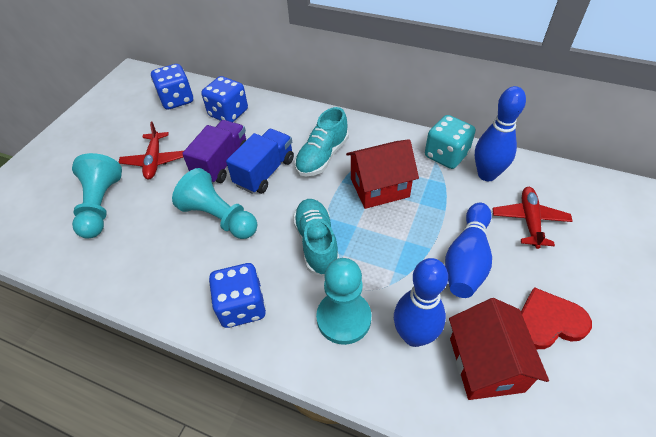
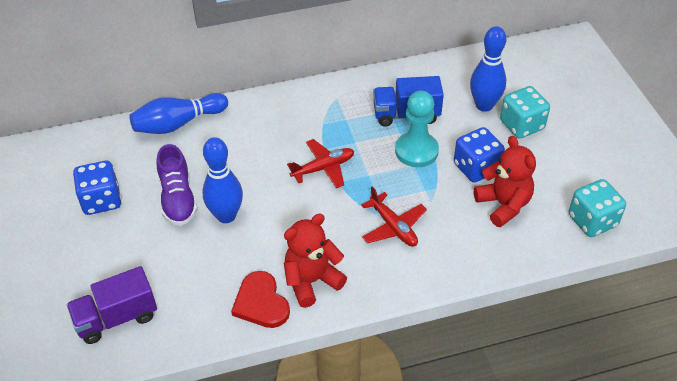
blue dice: 3 -> 2
purple shoe: 0 -> 1
red house: 2 -> 0
red teddy bear: 0 -> 2
turquoise dice: 1 -> 2
turquoise pawn: 3 -> 1
turquoise shoe: 2 -> 0

